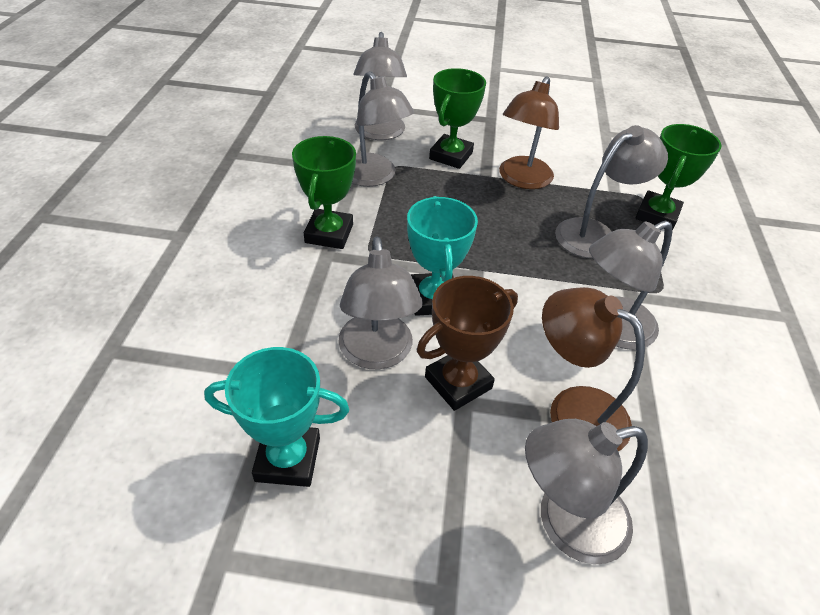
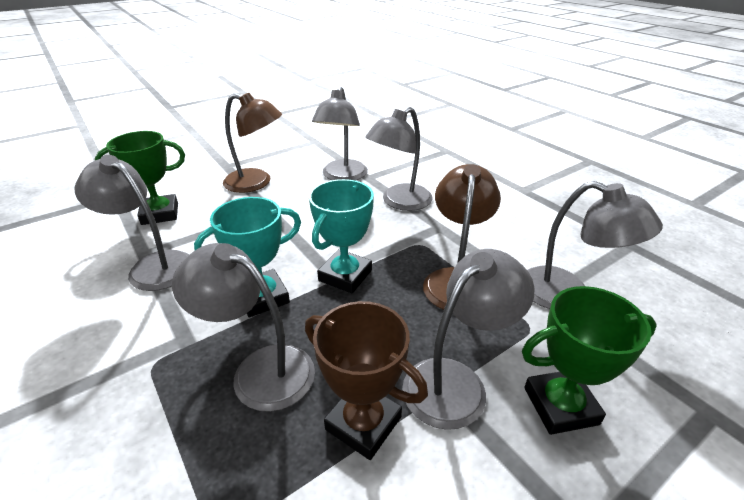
green trophy: 3 -> 2

